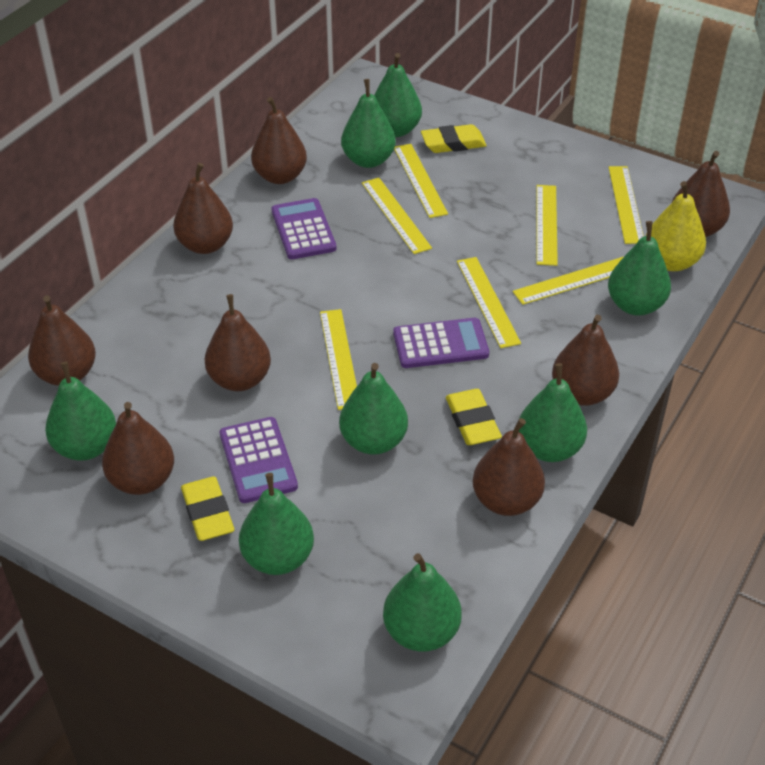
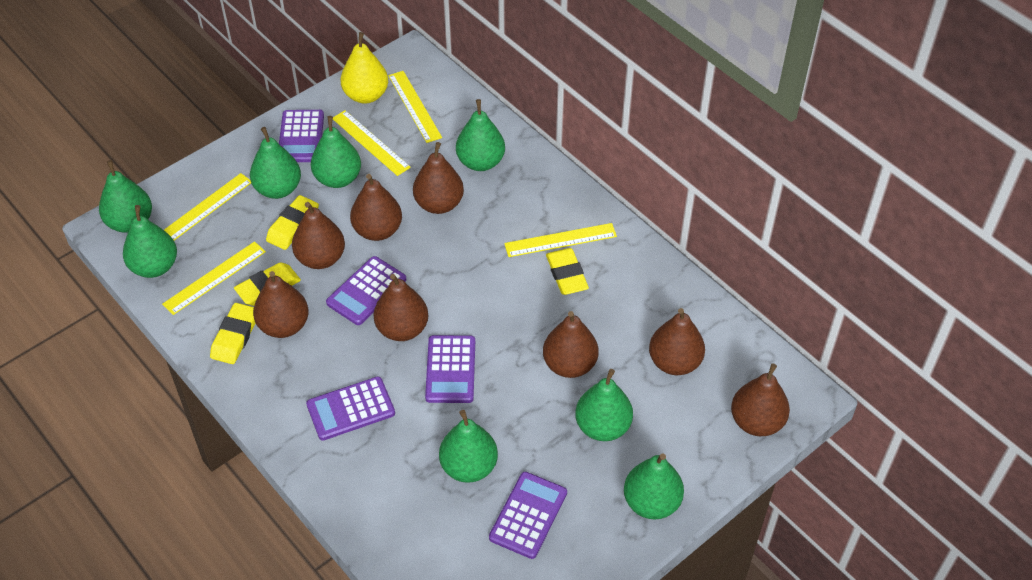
purple calculator: 3 -> 5
yellow eraser: 3 -> 4
yellow ruler: 7 -> 5

